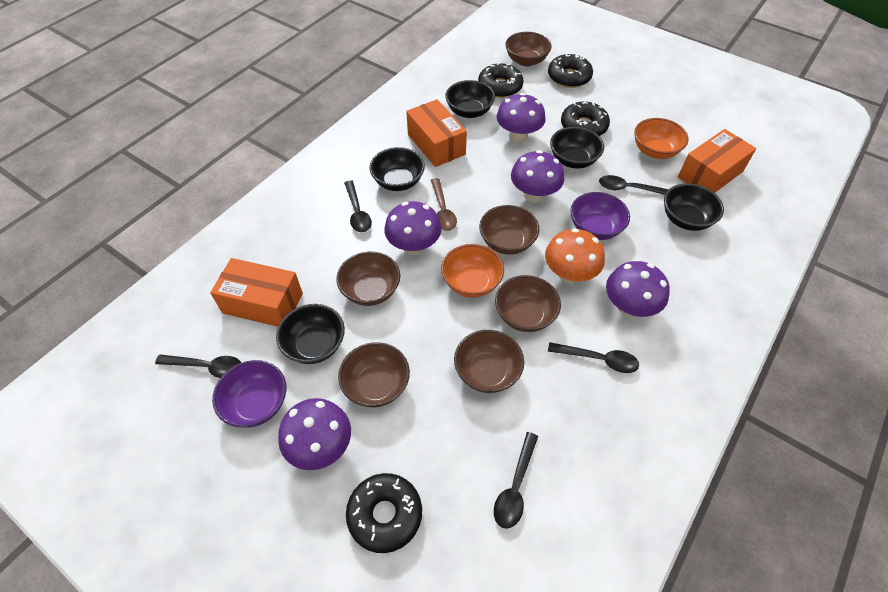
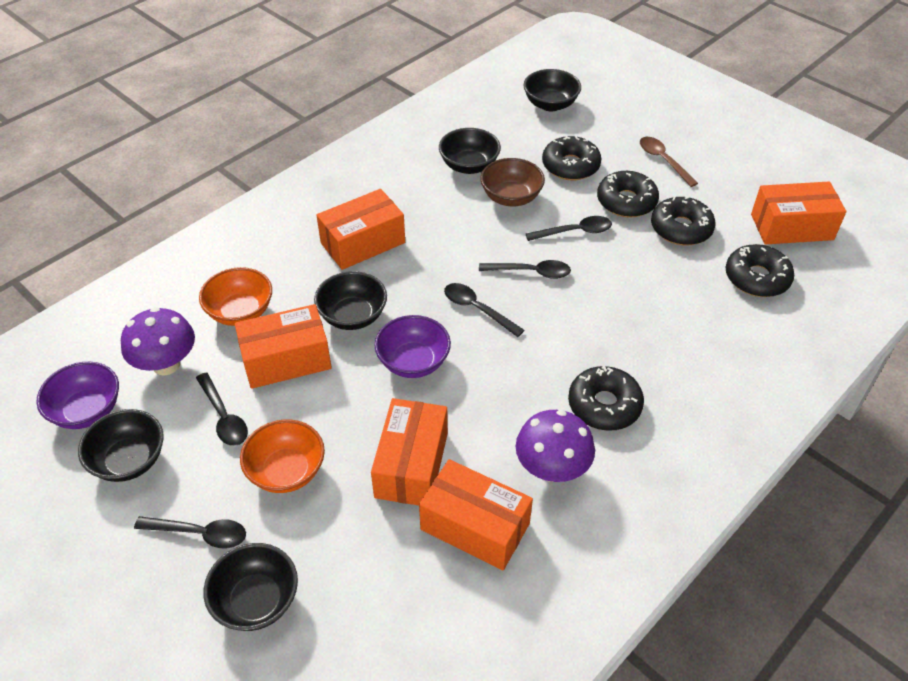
black donut: 4 -> 5
brown bowl: 6 -> 1
orange box: 3 -> 5
orange mushroom: 1 -> 0
purple mushroom: 5 -> 2

